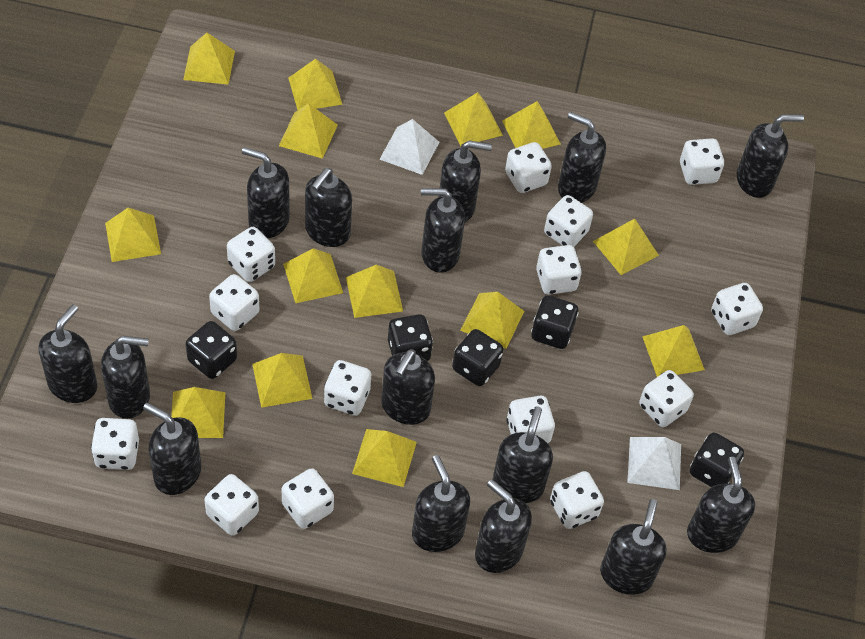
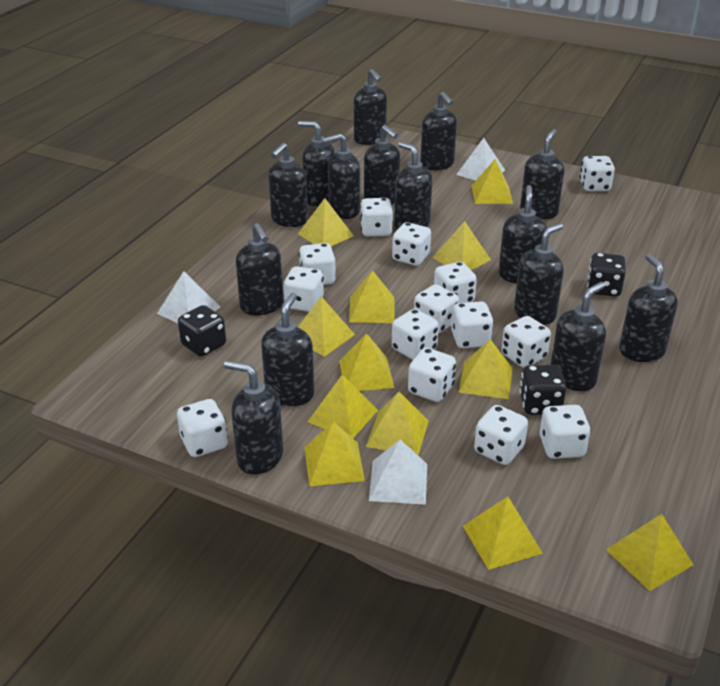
black dice: 5 -> 3
white pyramid: 2 -> 3
yellow pyramid: 14 -> 12

